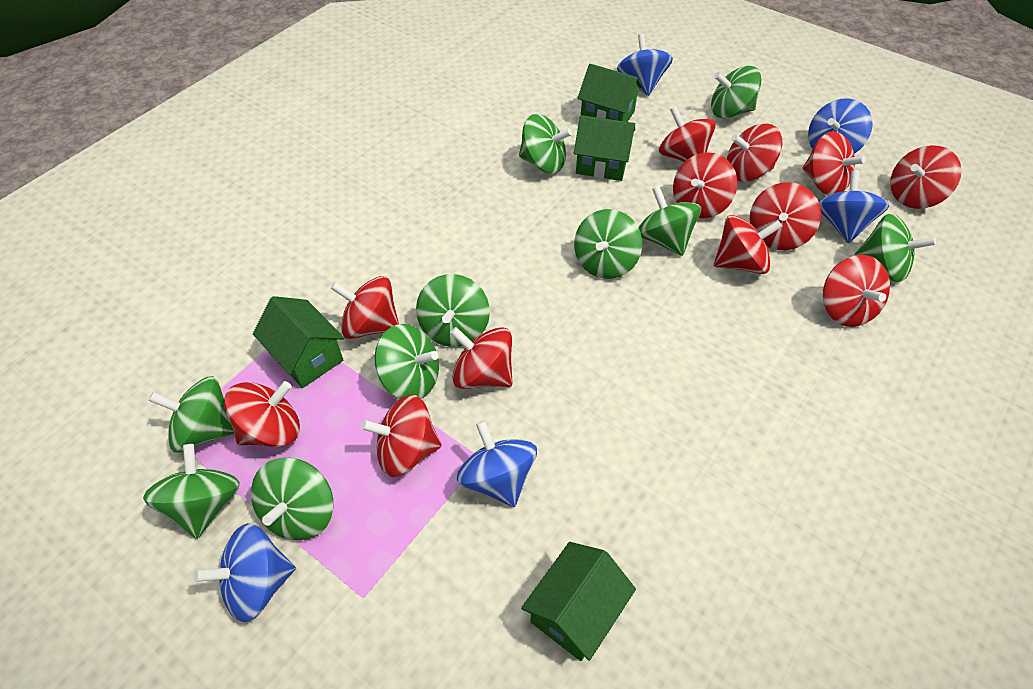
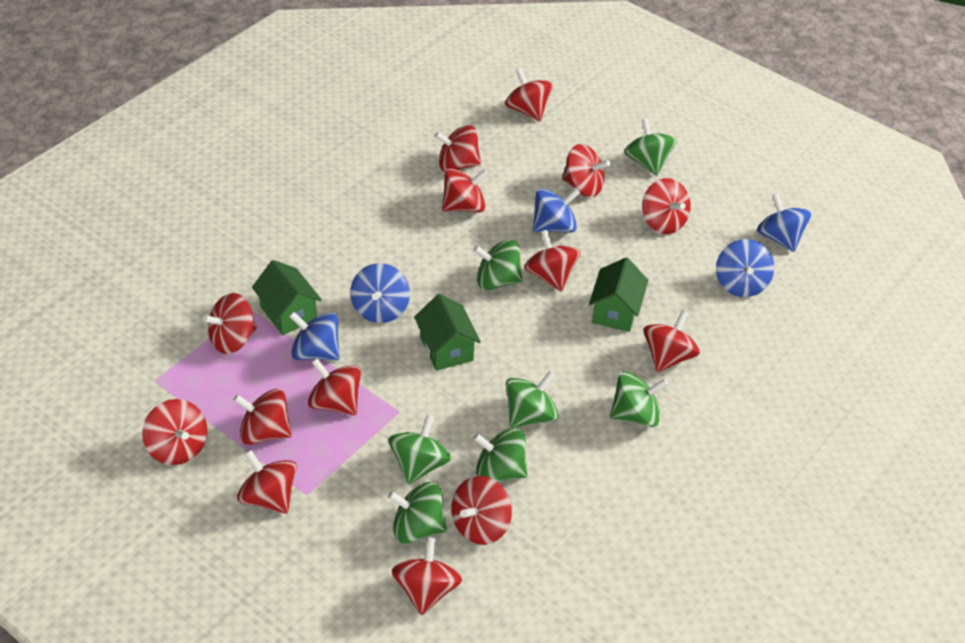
green house: 4 -> 3
green spinning top: 10 -> 7
red spinning top: 12 -> 14

